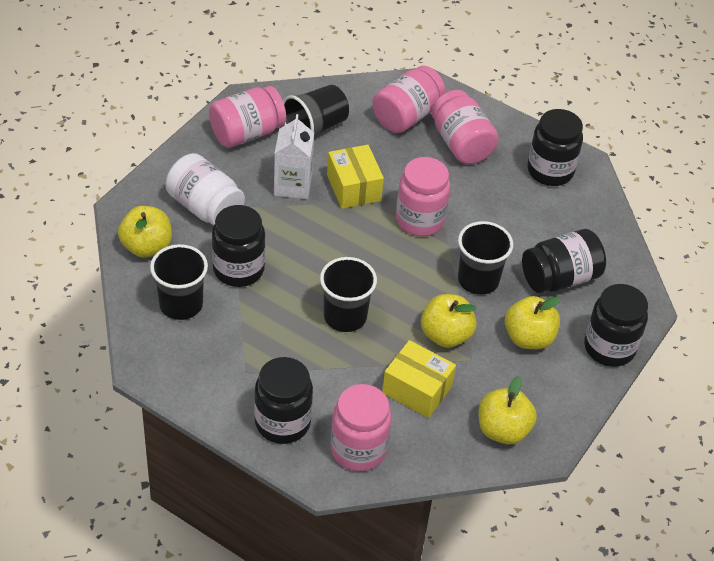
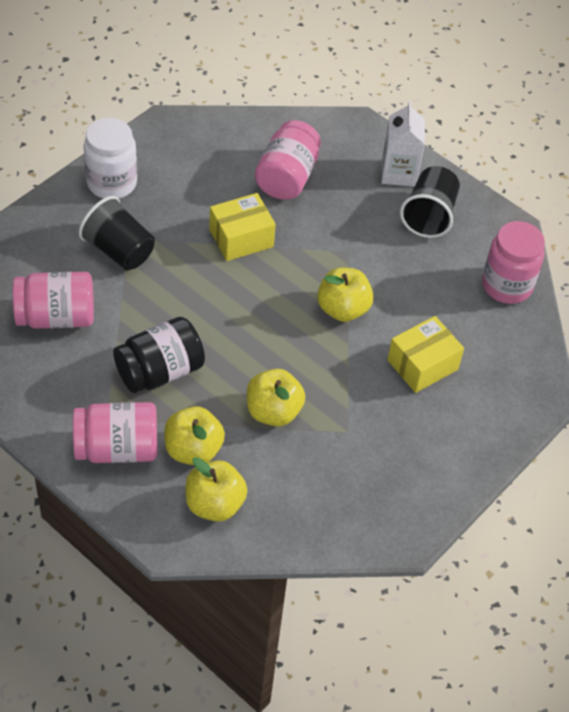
black cup: 4 -> 2
black jar: 5 -> 1
pink jar: 5 -> 4

